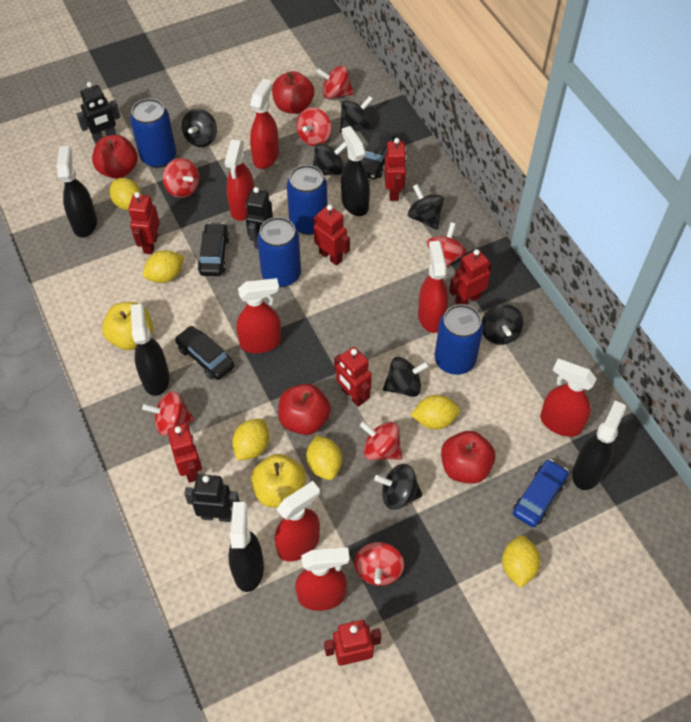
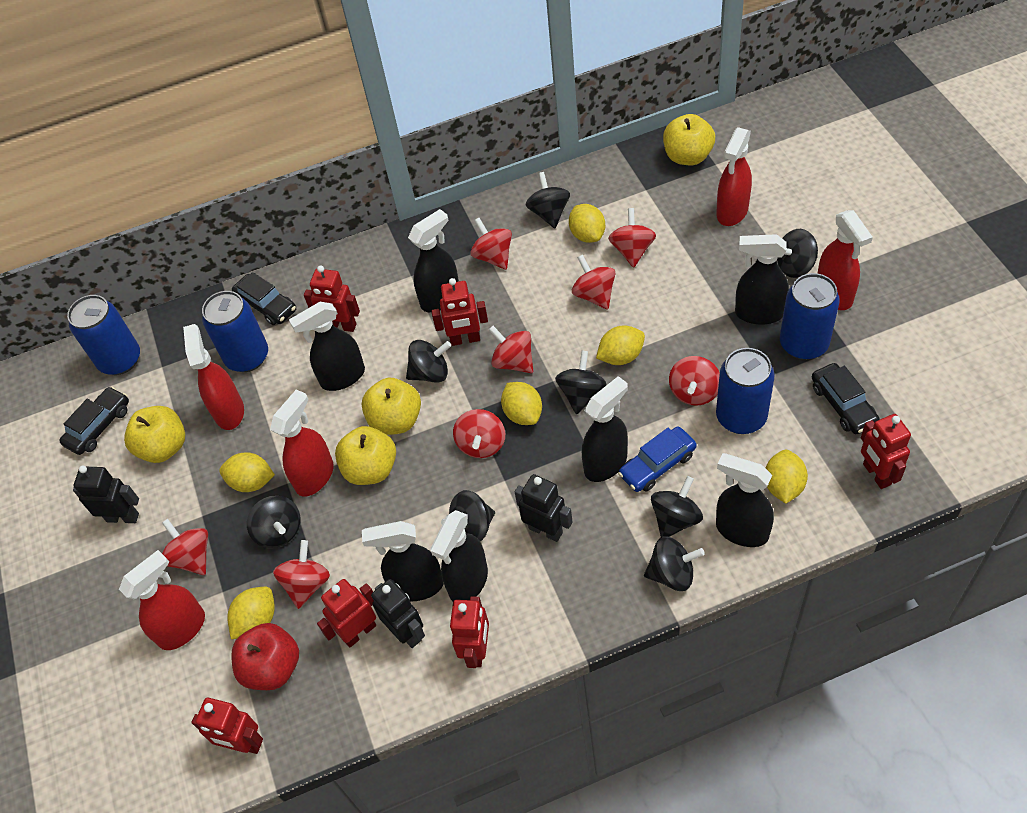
black spinning top: 7 -> 8
black spray bottle: 5 -> 7
red apple: 4 -> 1
red robot: 7 -> 6
red spinning top: 7 -> 8
red spray bottle: 7 -> 5
yellow apple: 2 -> 4

